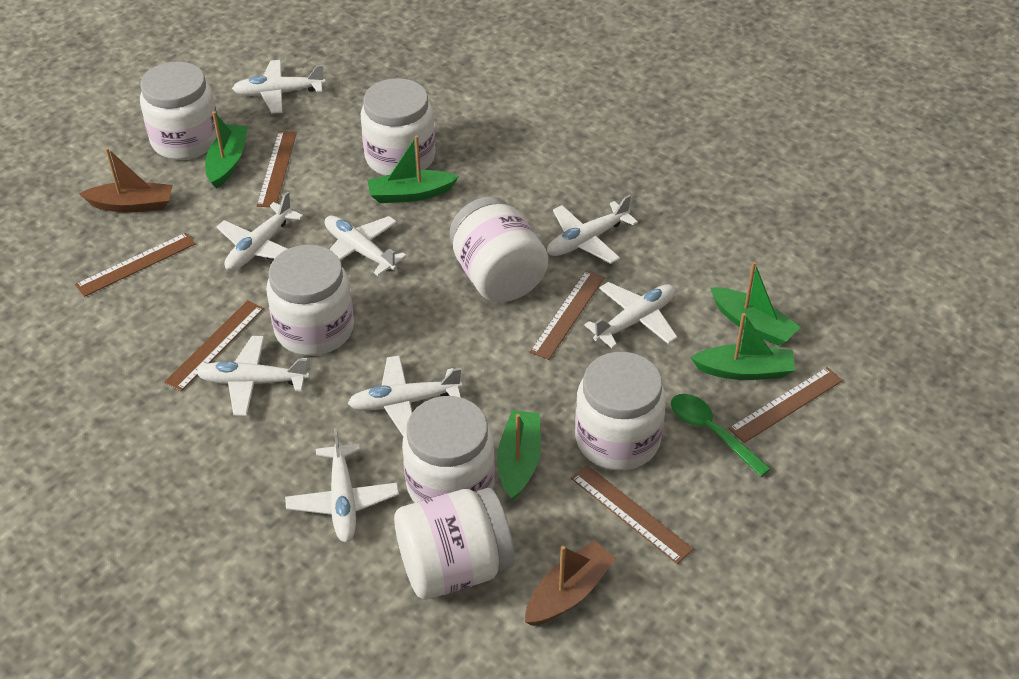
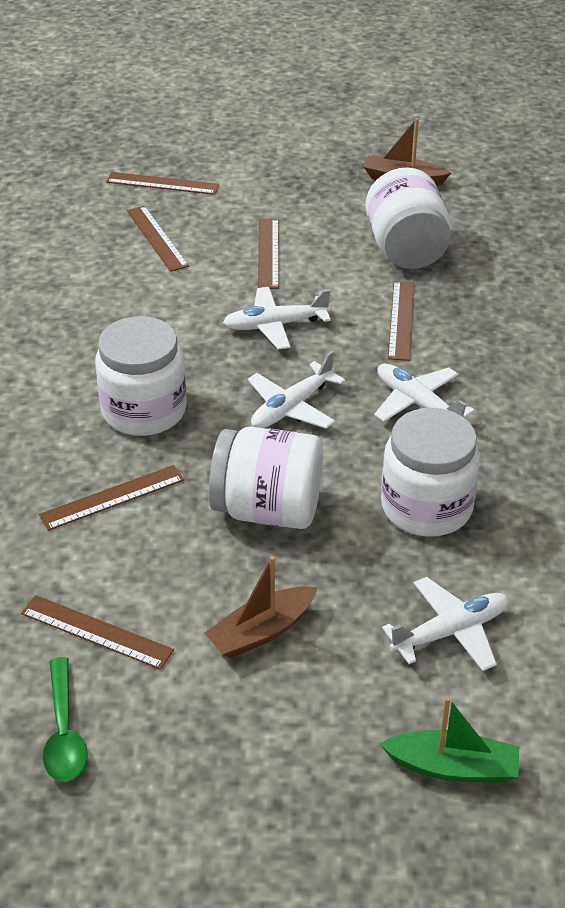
green boat: 5 -> 1
white jar: 7 -> 4
white plane: 8 -> 4

